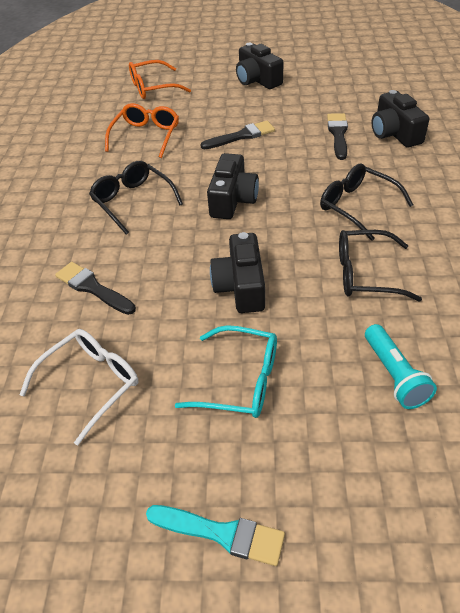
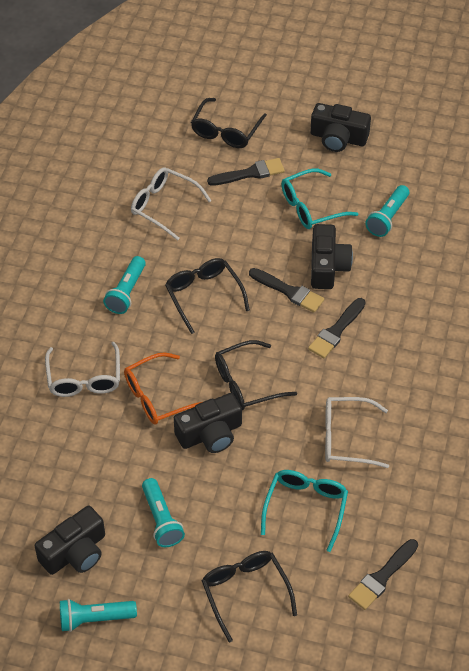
black brush: 3 -> 4
black glasses: 3 -> 4
orange glasses: 2 -> 1
turquoise brush: 1 -> 0
turquoise flashlight: 1 -> 4
turquoise glasses: 1 -> 2
white glasses: 1 -> 3

